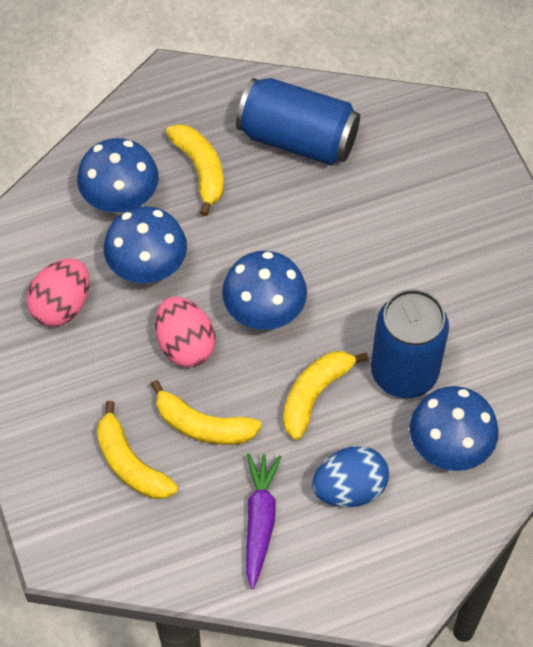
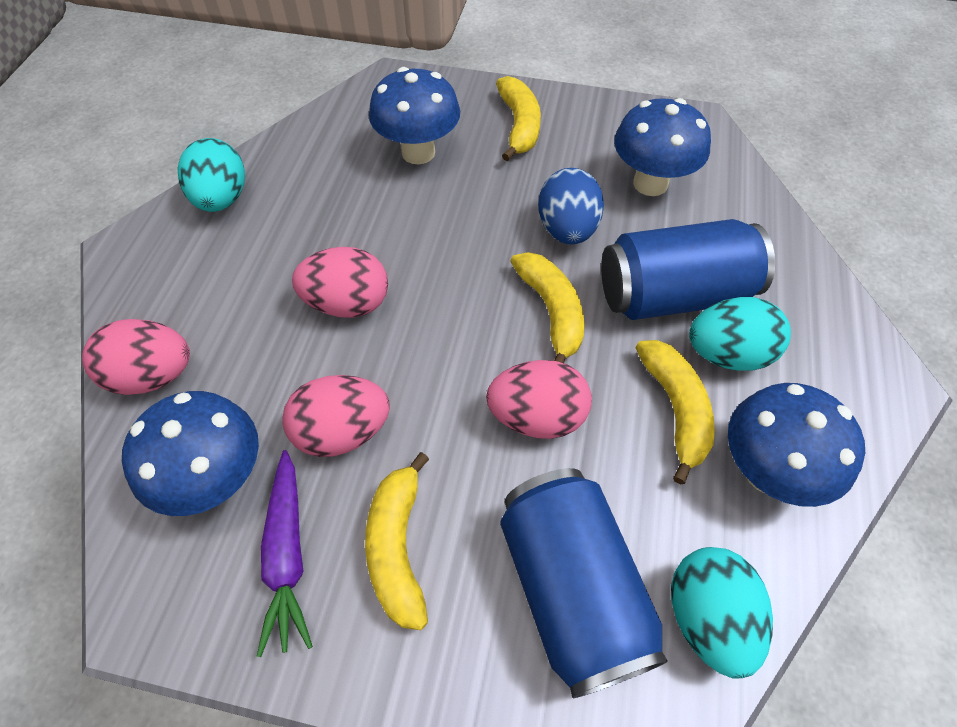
pink egg: 2 -> 4
turquoise egg: 0 -> 3

